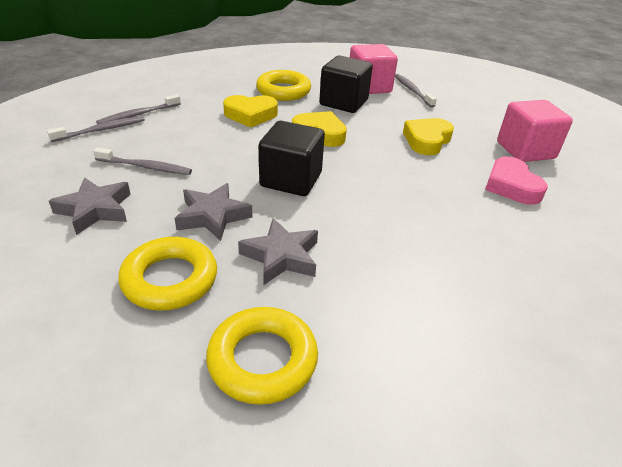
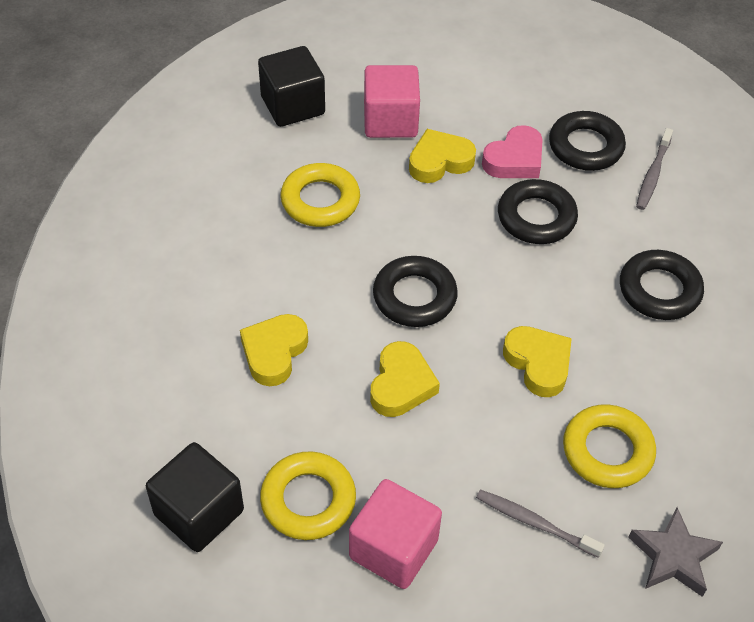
black ring: 0 -> 4
grey star: 3 -> 1
grey toothbrush: 4 -> 2
yellow heart: 3 -> 4

